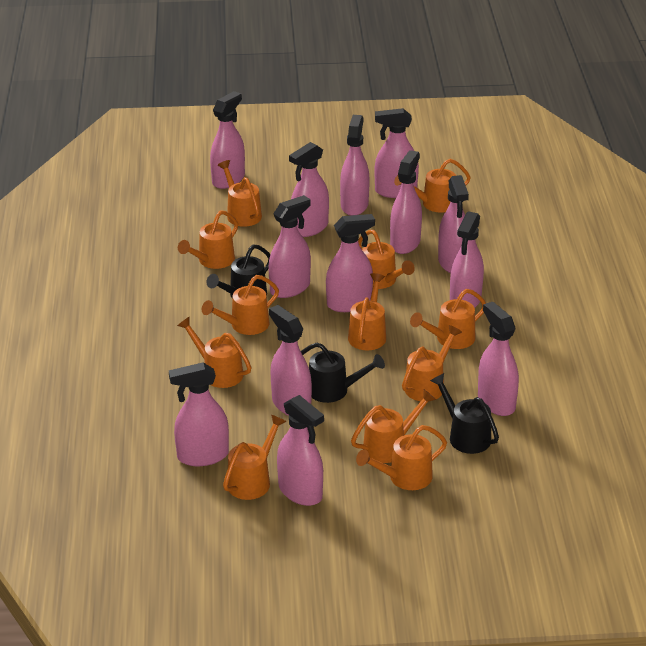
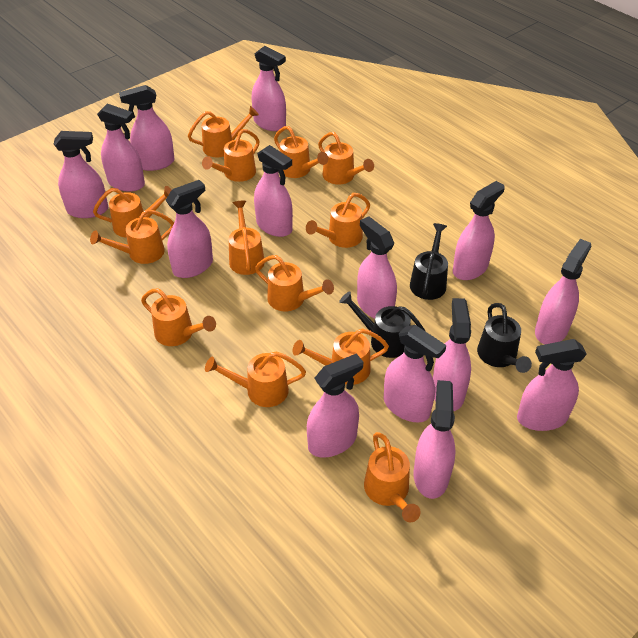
orange watering can: 12 -> 13
pink spray bottle: 13 -> 14

